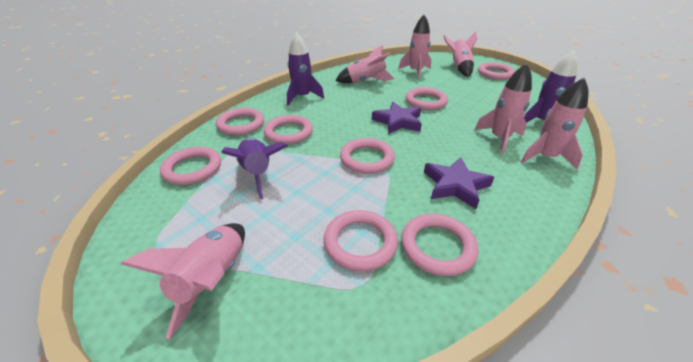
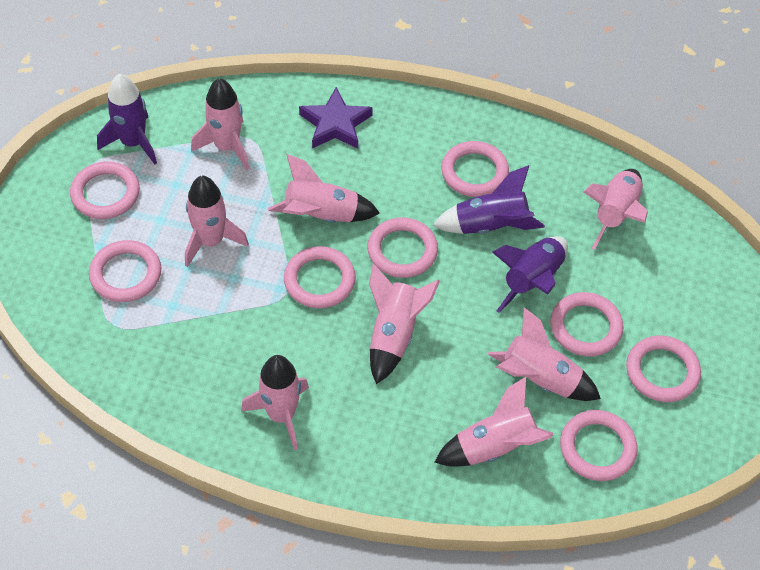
pink rocket: 6 -> 8
purple star: 2 -> 1

